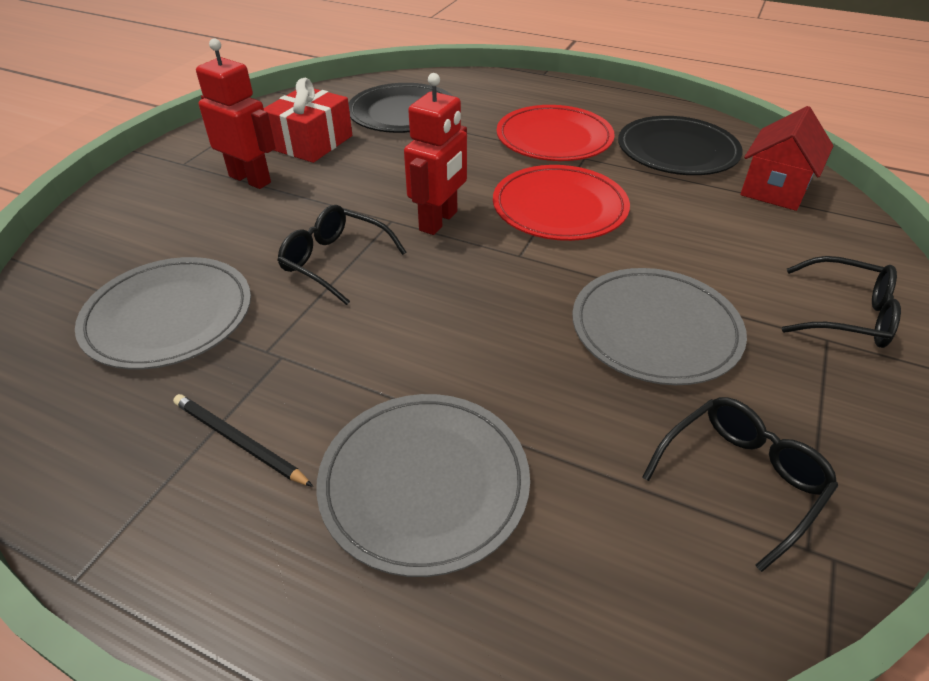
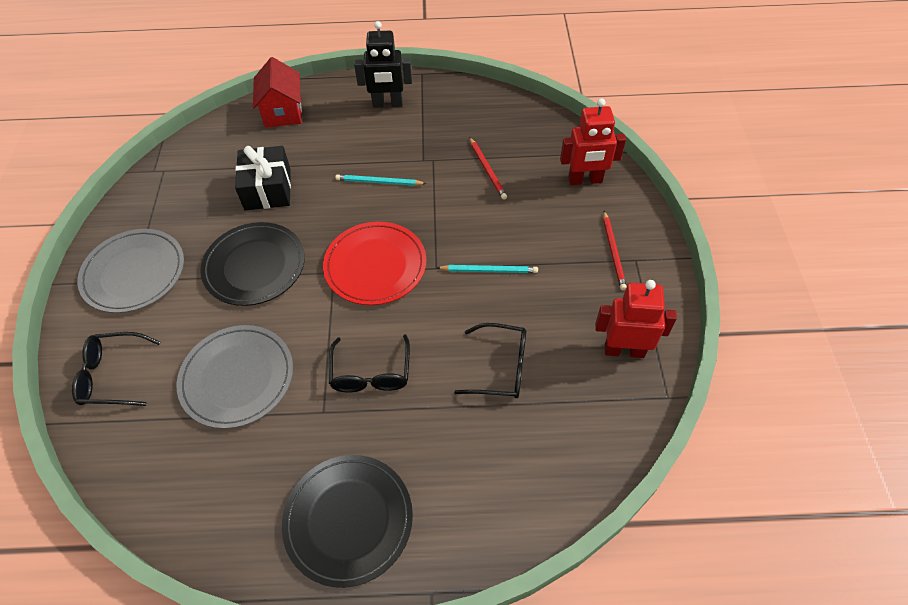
black gift: 0 -> 1
black pencil: 1 -> 0
black robot: 0 -> 1
grey plate: 3 -> 2
red gift: 1 -> 0
red pencil: 0 -> 2
red plate: 2 -> 1
turquoise pencil: 0 -> 2

